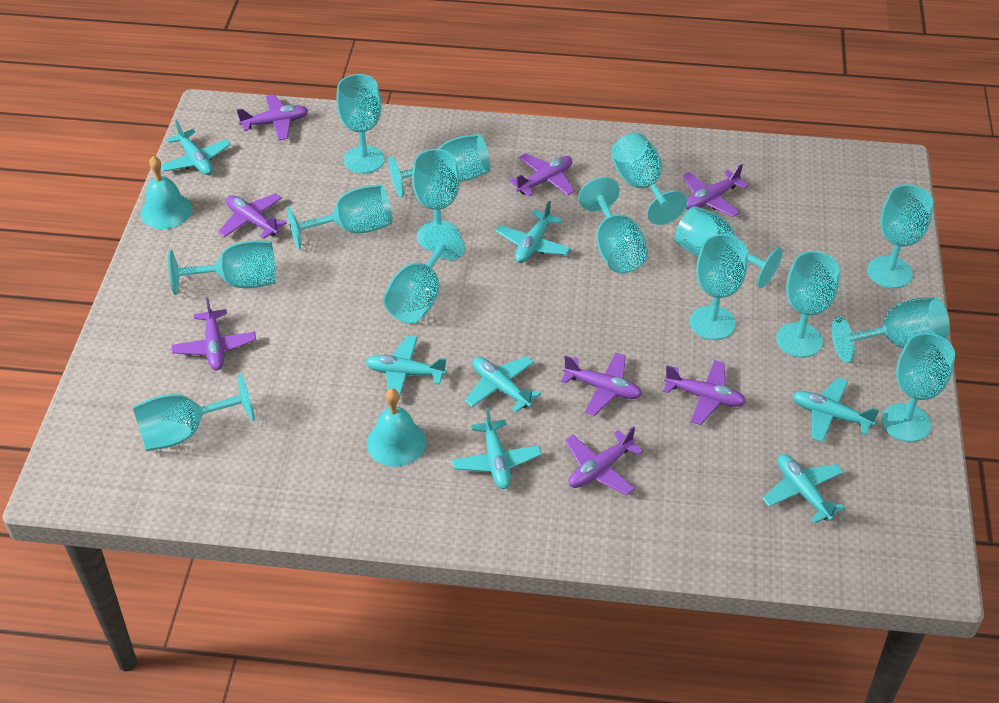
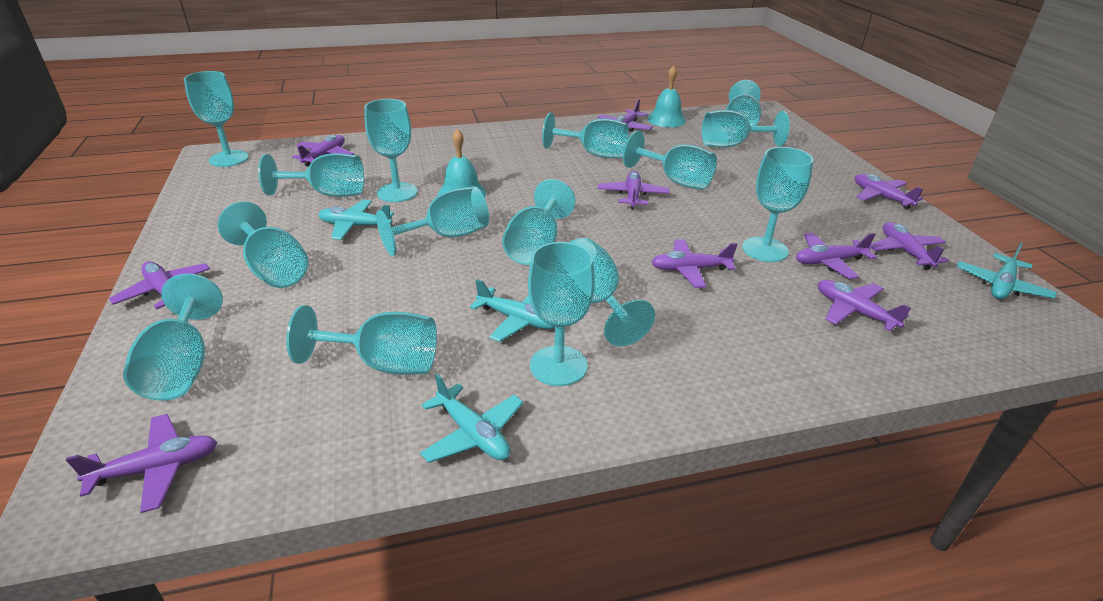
purple plane: 8 -> 10
turquoise plane: 7 -> 4

